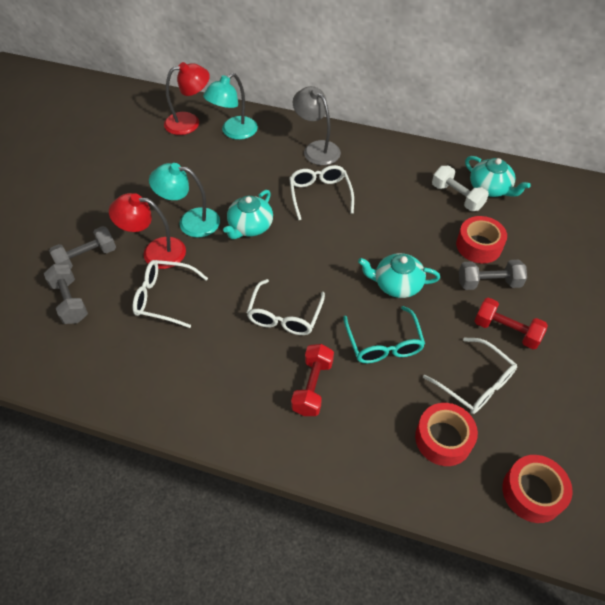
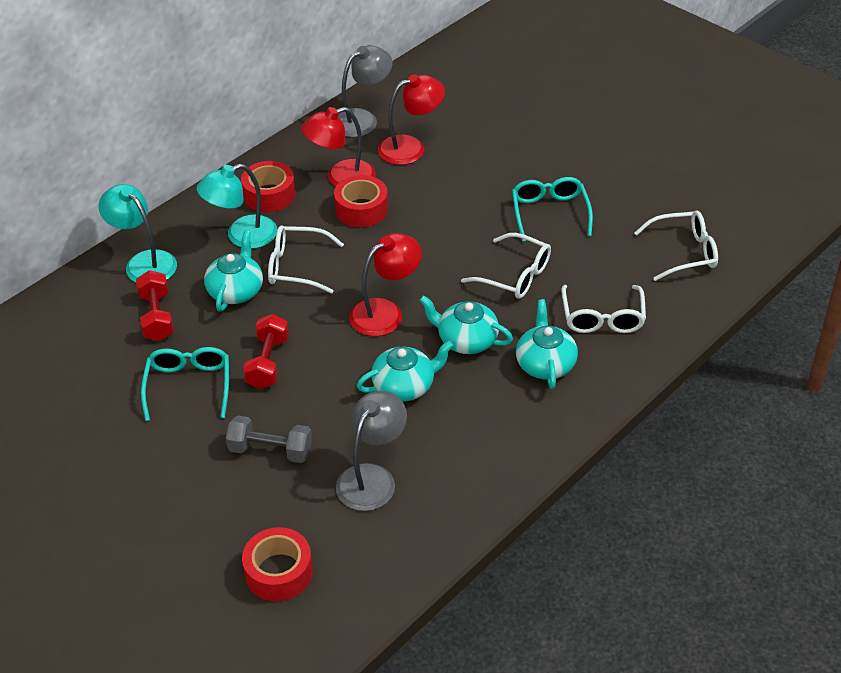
grey dumbbell: 3 -> 1
grey lamp: 1 -> 2
red lamp: 2 -> 3
turquoise glasses: 1 -> 2
turquoise teapot: 3 -> 4
white dumbbell: 1 -> 0

